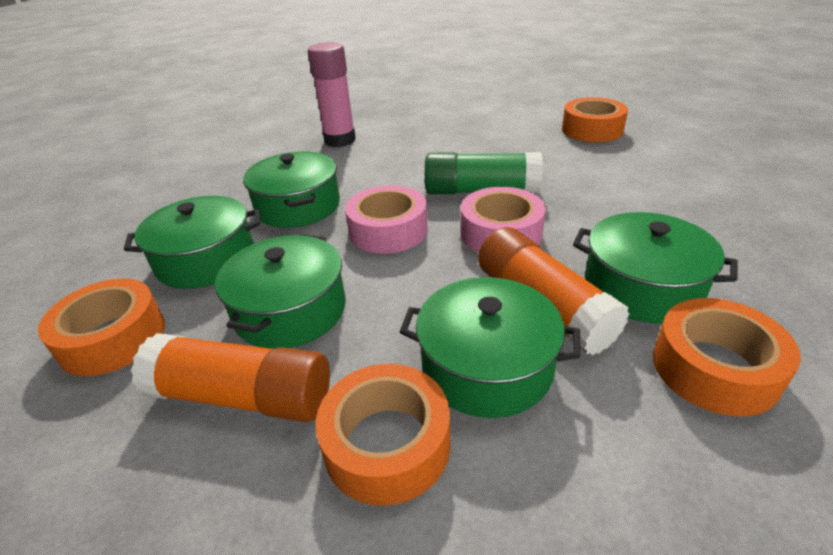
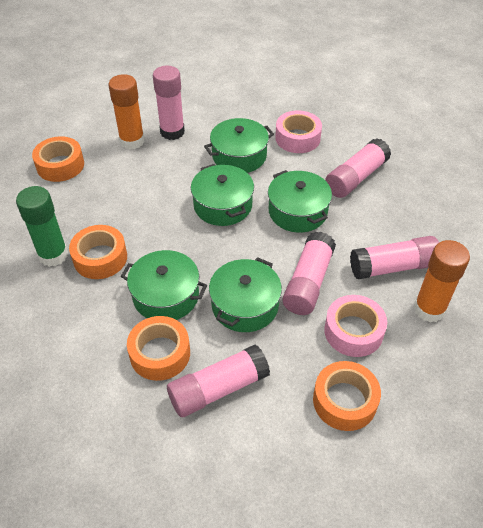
pink glue stick: 1 -> 5

